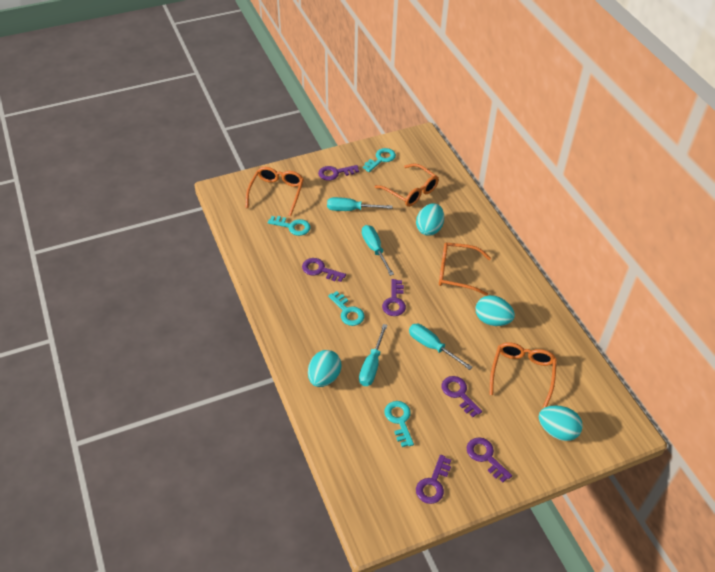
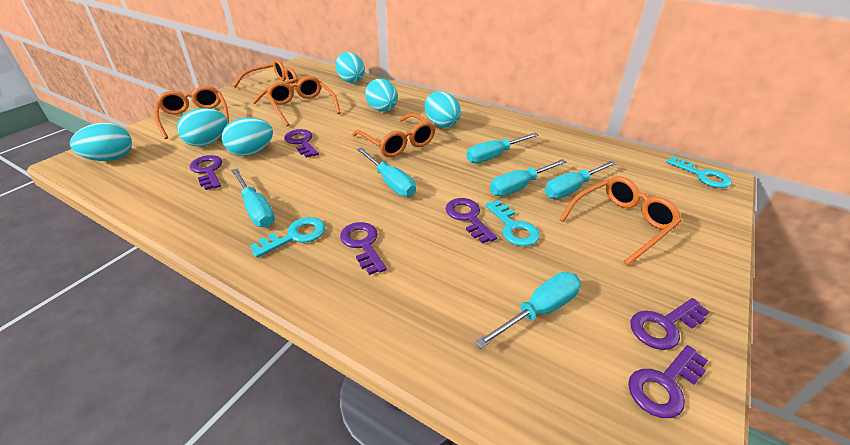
orange glasses: 4 -> 5
turquoise egg: 4 -> 6
turquoise key: 4 -> 3
turquoise screwdriver: 4 -> 6

